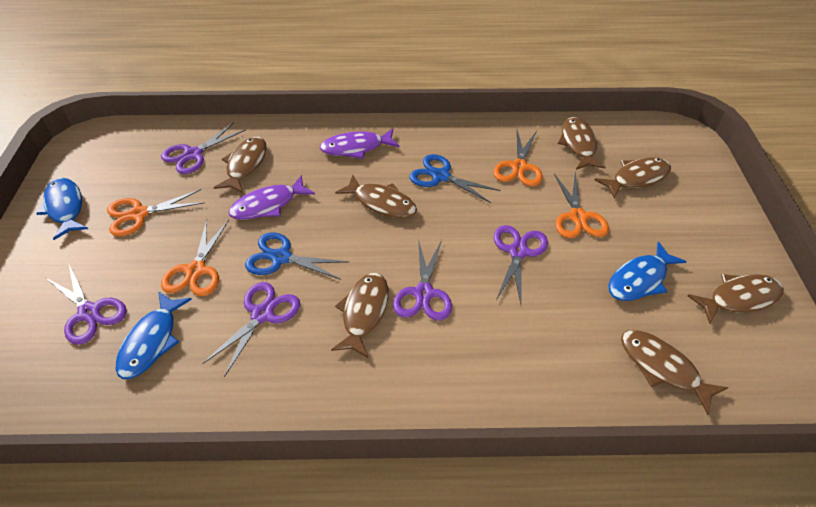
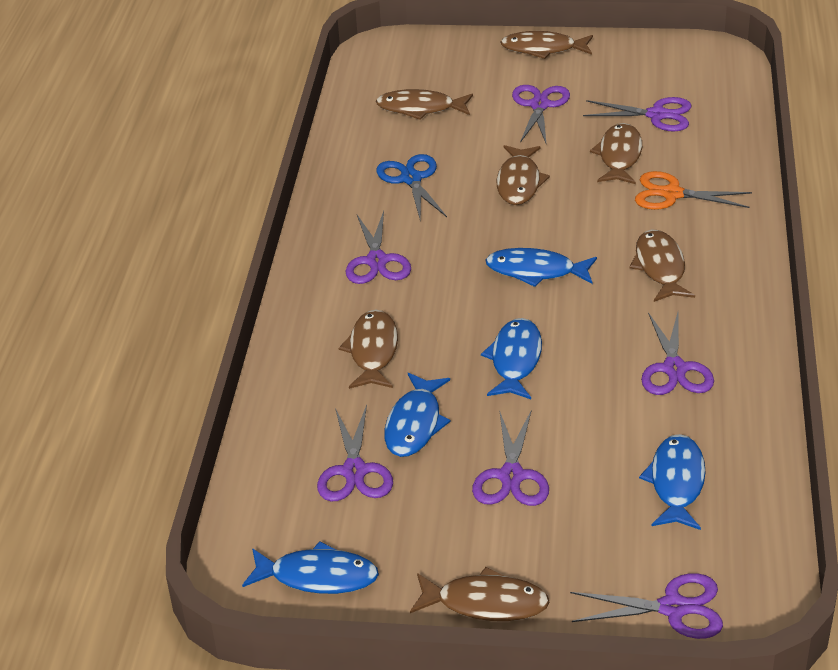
blue fish: 3 -> 5
blue scissors: 2 -> 1
orange scissors: 4 -> 1
purple fish: 2 -> 0
purple scissors: 5 -> 7

